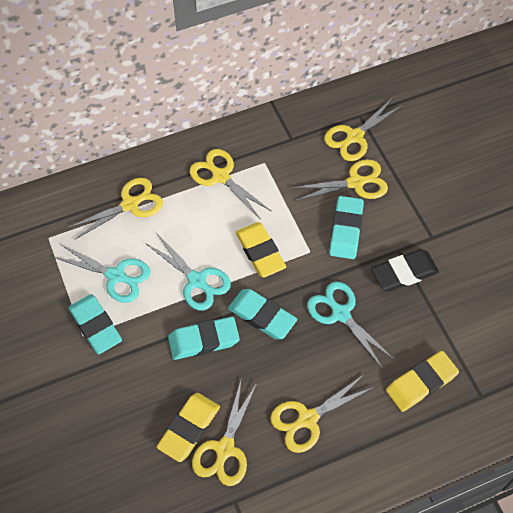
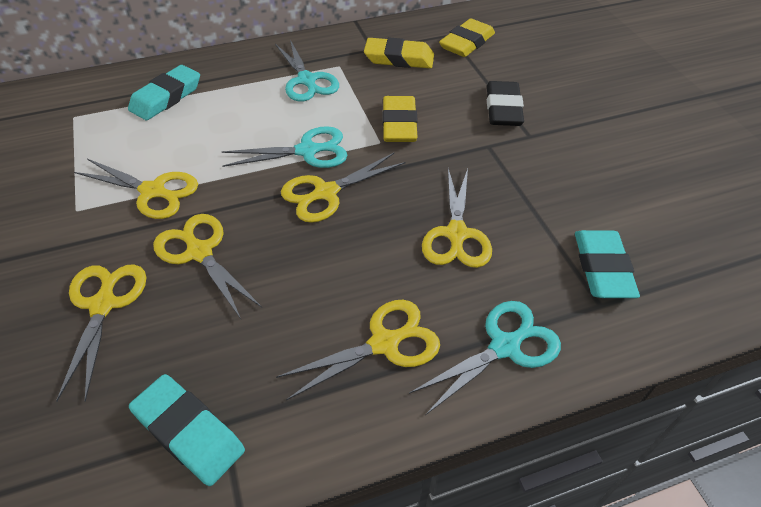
turquoise eraser: 4 -> 3

